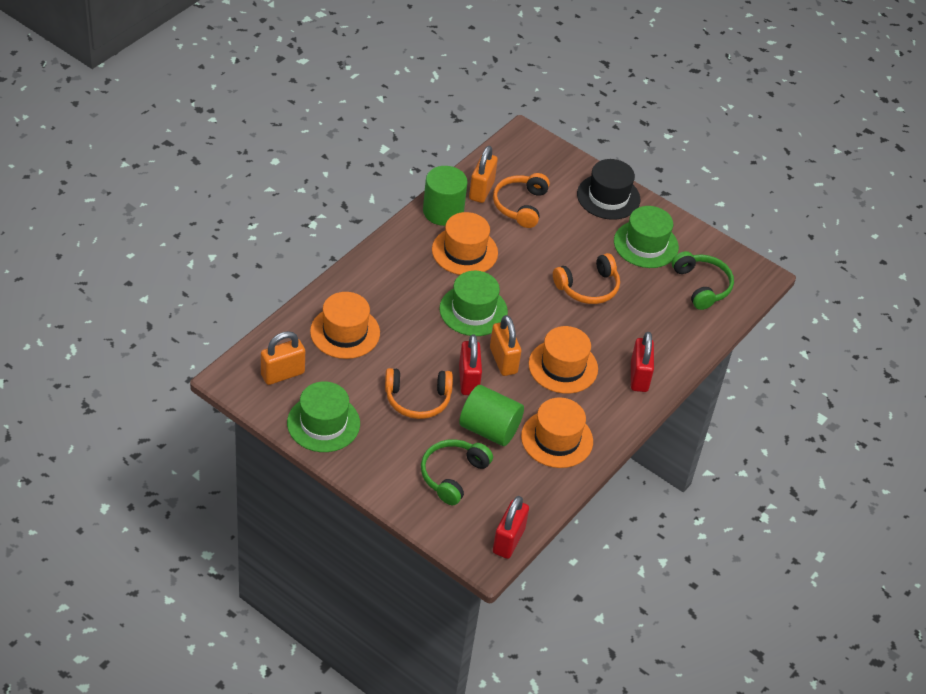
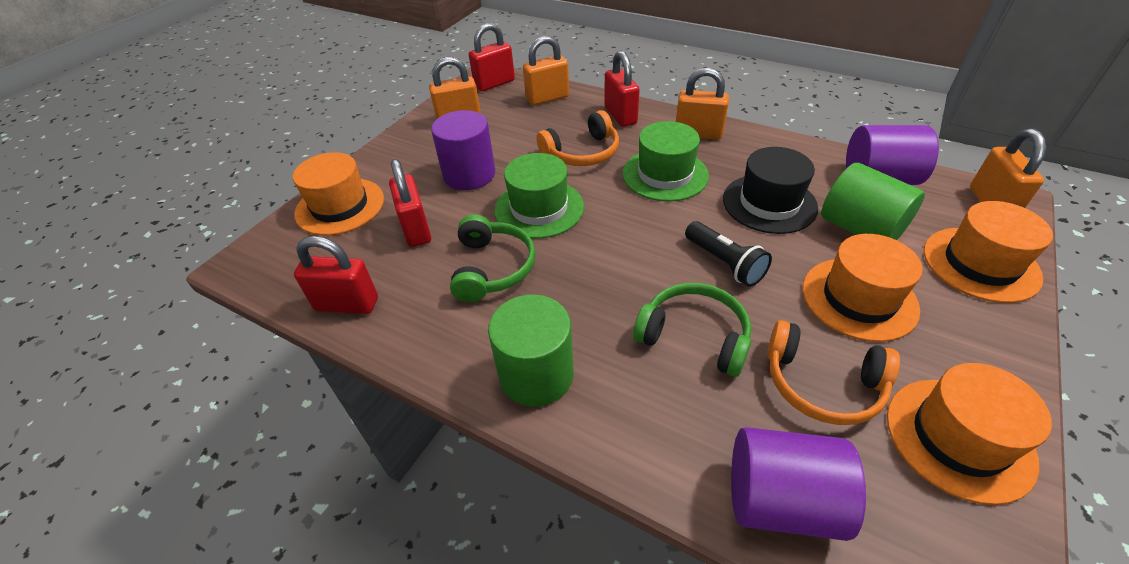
black flashlight: 0 -> 1
green hat: 3 -> 2
orange headphones: 3 -> 2
orange padlock: 3 -> 4
purple cylinder: 0 -> 3
red padlock: 3 -> 4

